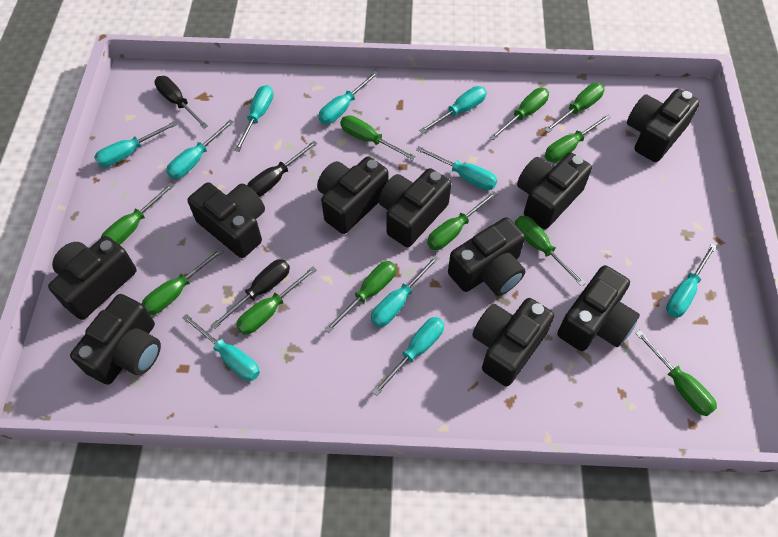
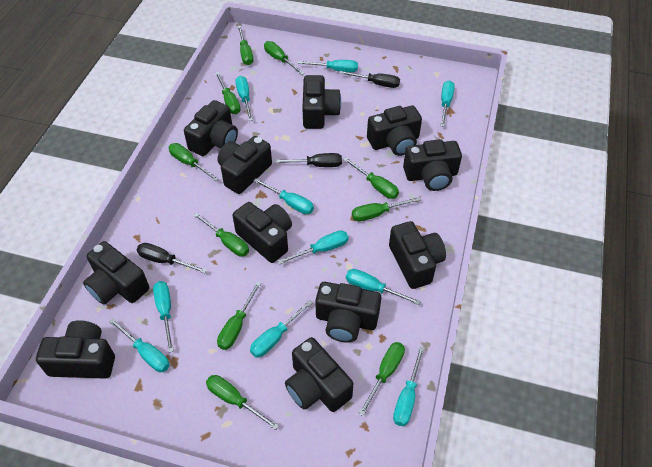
black camera: 10 -> 11
green screwdriver: 11 -> 10

